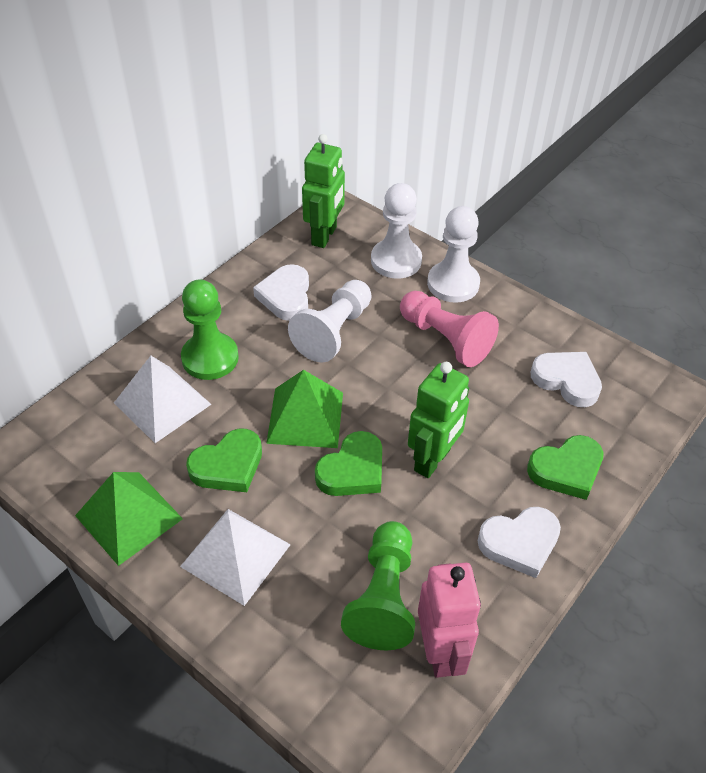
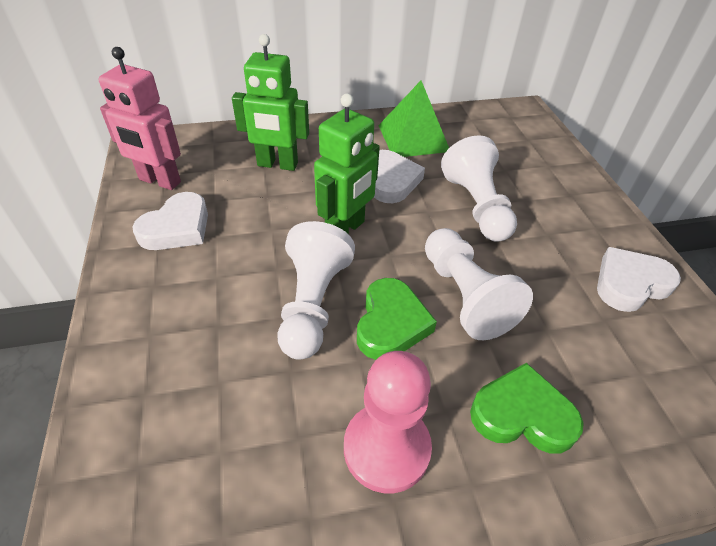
green heart: 3 -> 2
green pawn: 2 -> 0
green pyramid: 2 -> 1
white pyramid: 2 -> 0

